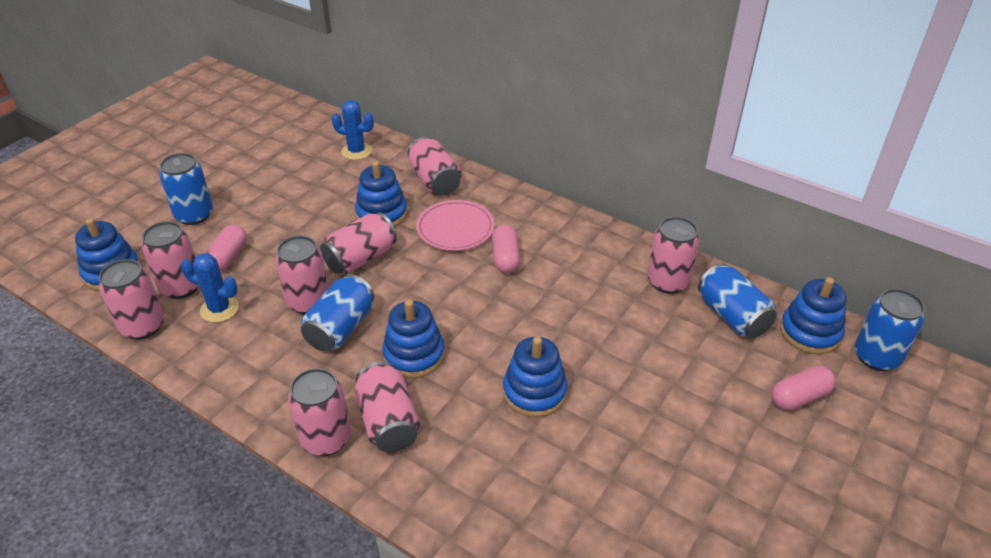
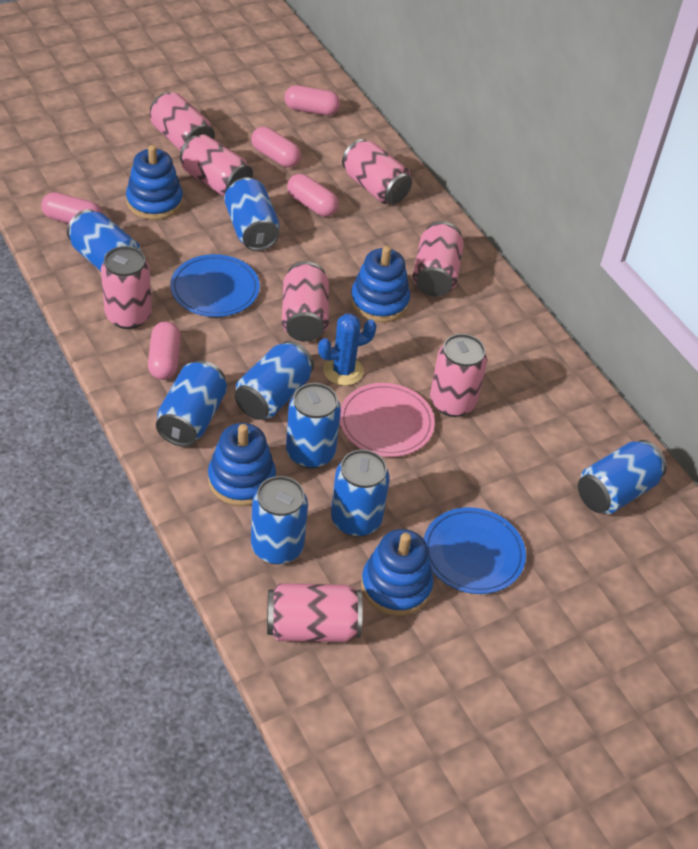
blue cactus: 2 -> 1
blue can: 4 -> 8
blue plate: 0 -> 2
blue stacking toy: 5 -> 4
pink capsule: 3 -> 5

